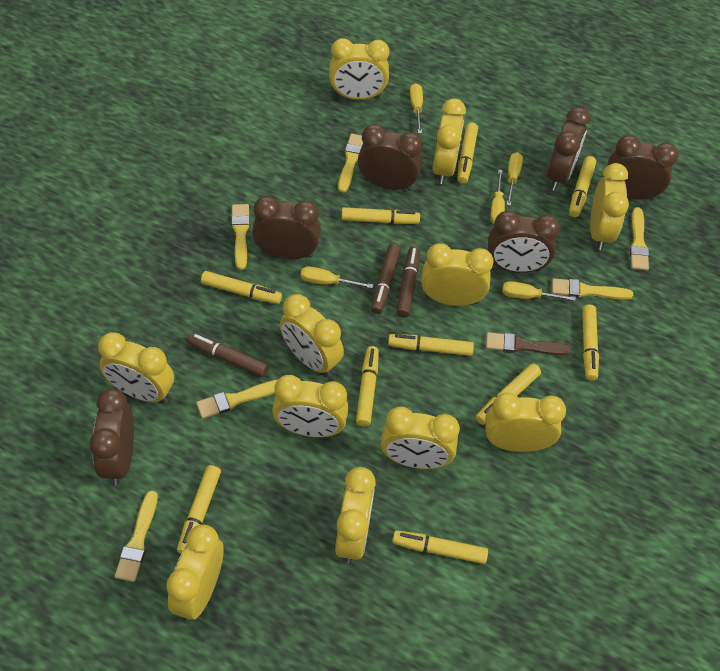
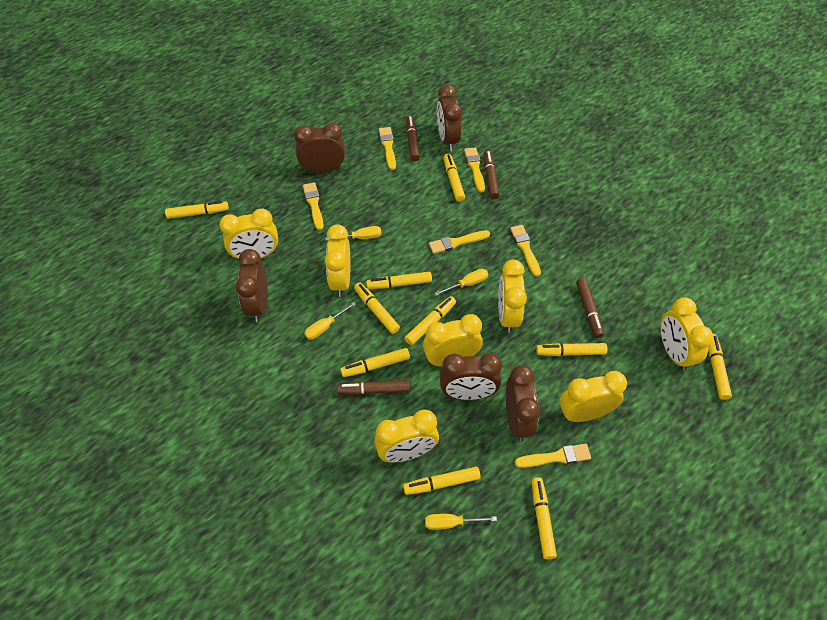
brown brush: 1 -> 0
brown clock: 6 -> 5
brown marker: 3 -> 4
yellow clock: 11 -> 7
yellow screwdriver: 5 -> 4

